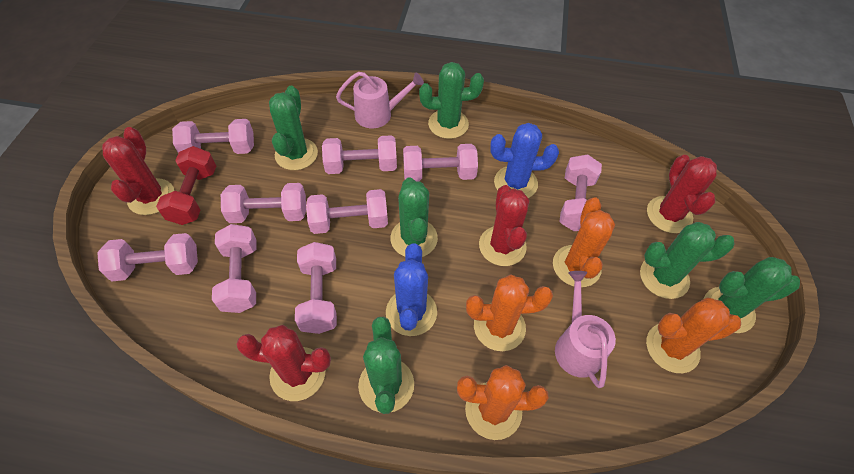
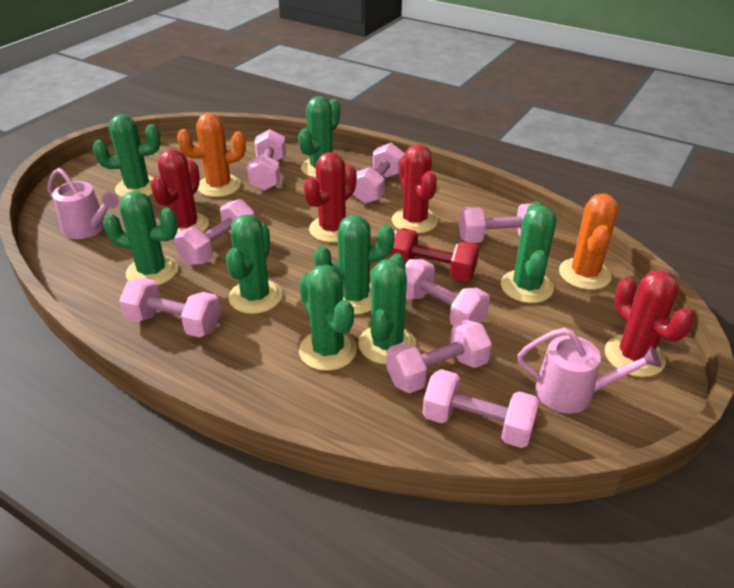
blue cactus: 2 -> 0
green cactus: 6 -> 8
orange cactus: 4 -> 2
pink dumbbell: 9 -> 8

